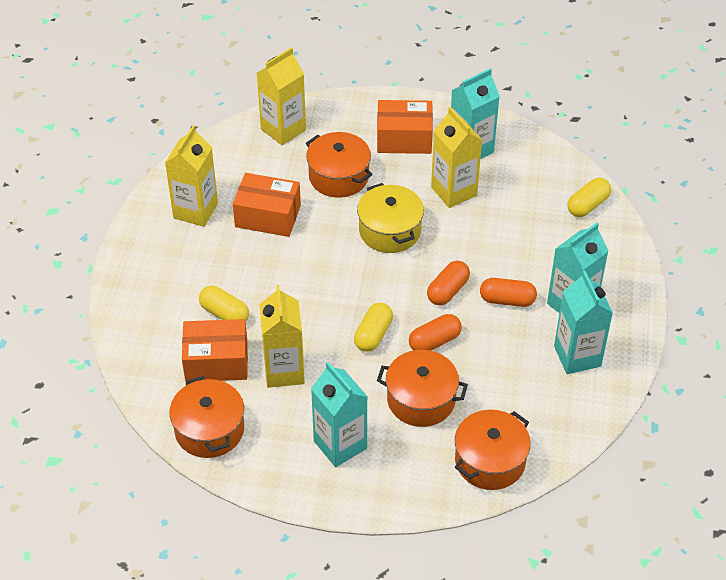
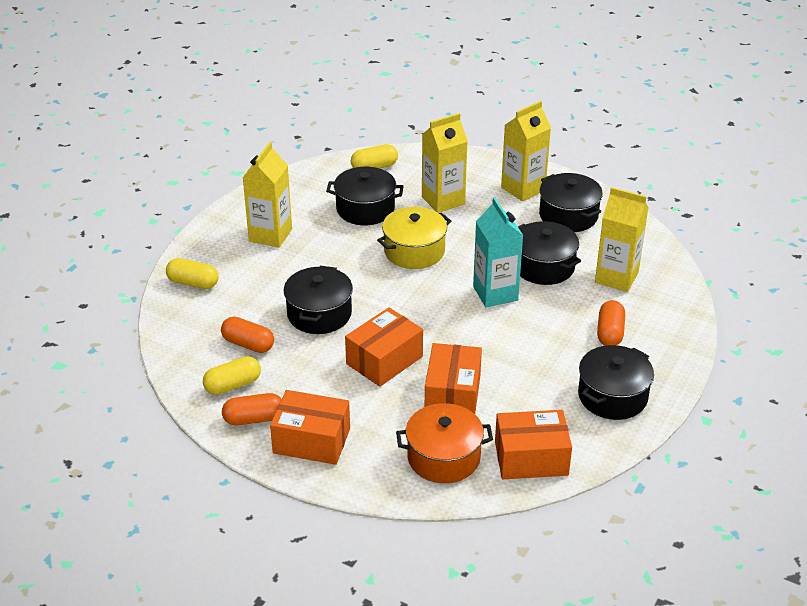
black pot: 0 -> 5
orange box: 3 -> 4
orange pot: 4 -> 1
turquoise carton: 4 -> 1

